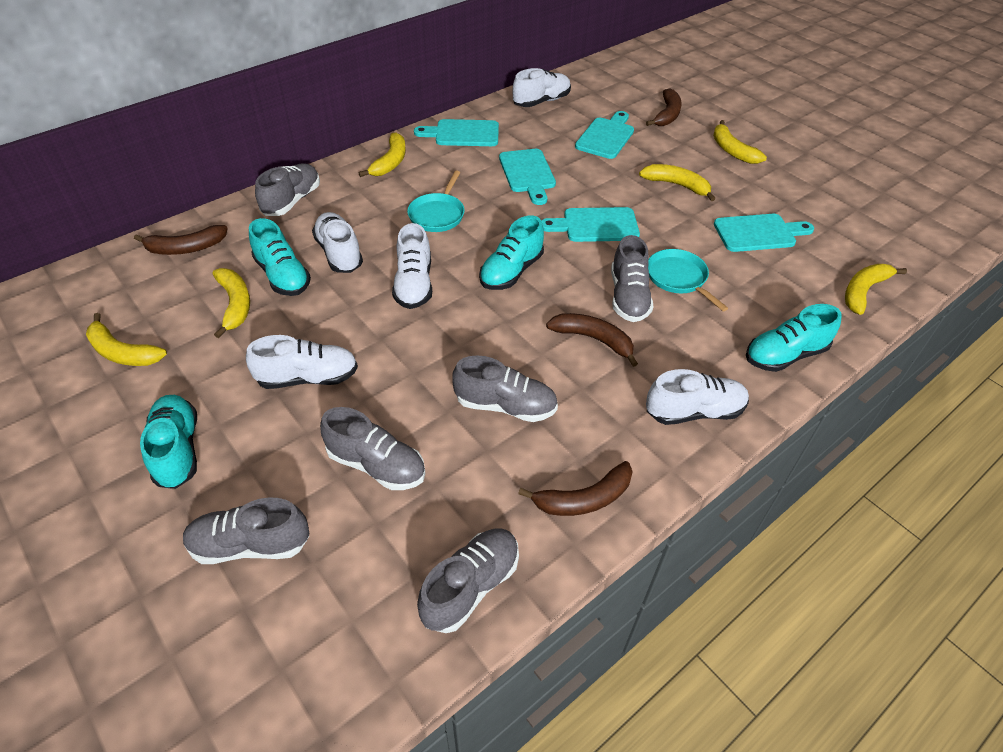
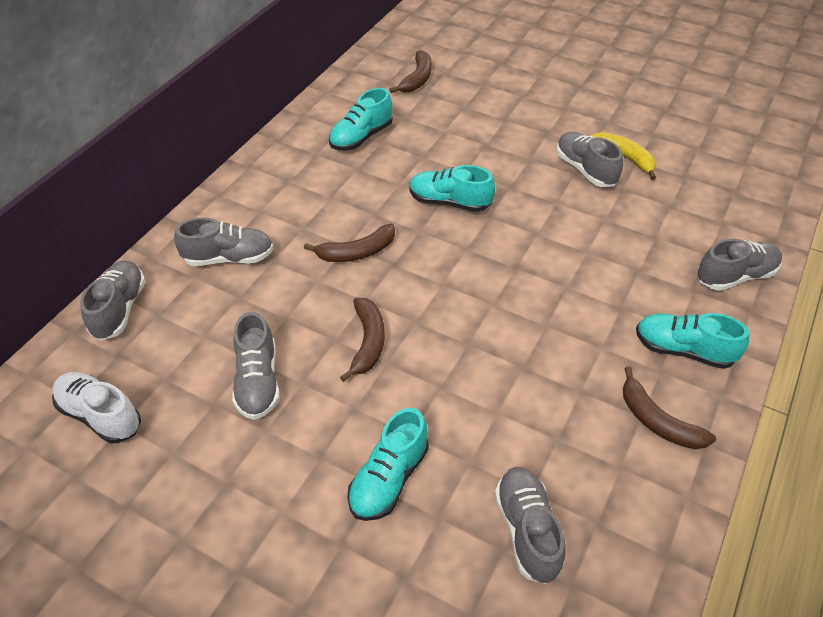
turquoise cutting board: 5 -> 0
turquoise pan: 2 -> 0
white shoe: 5 -> 1
yellow banana: 6 -> 1

